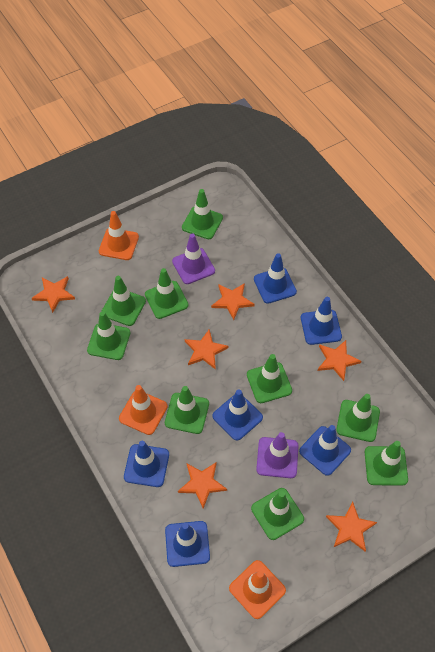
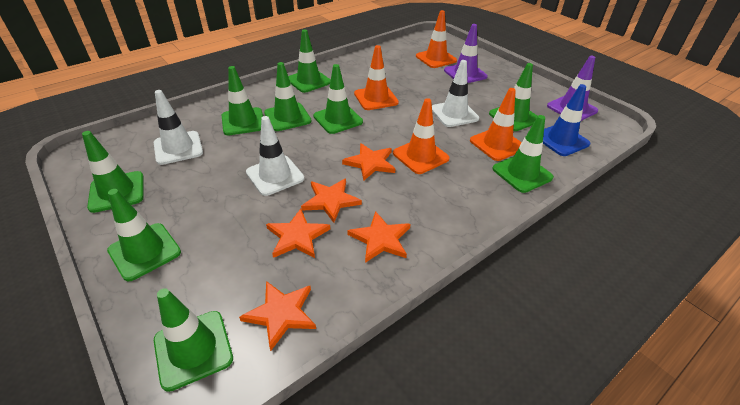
blue traffic cone: 6 -> 1
orange star: 6 -> 5
orange traffic cone: 3 -> 4
white traffic cone: 0 -> 3

